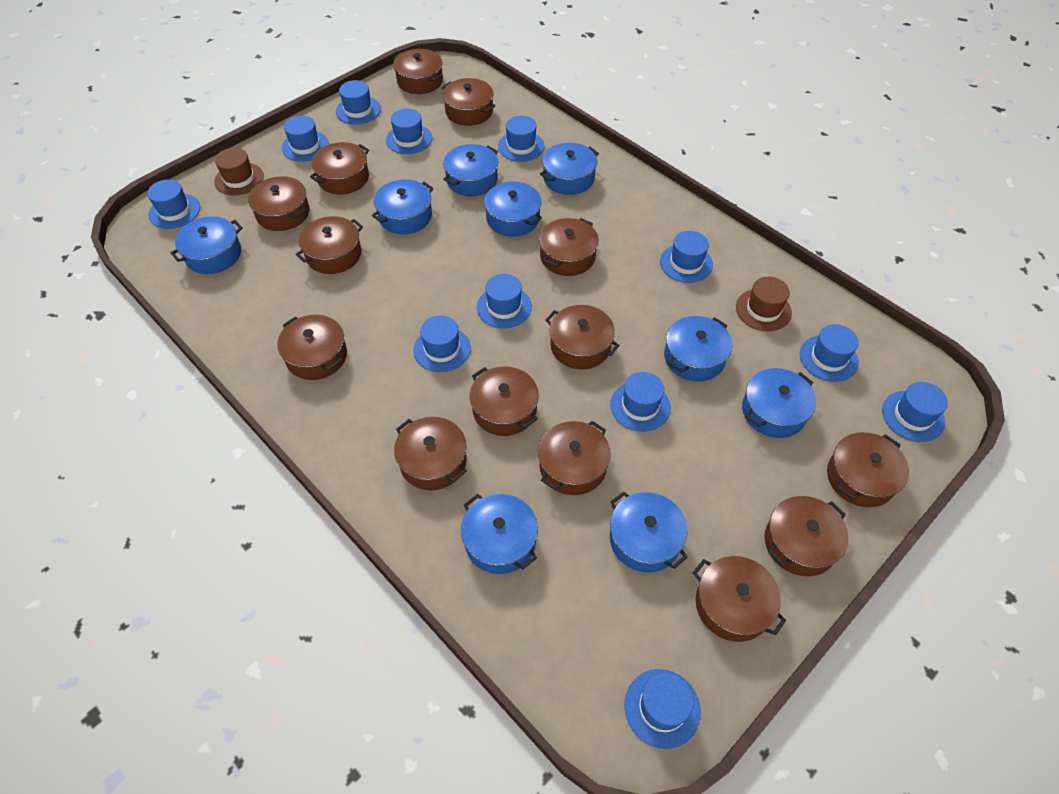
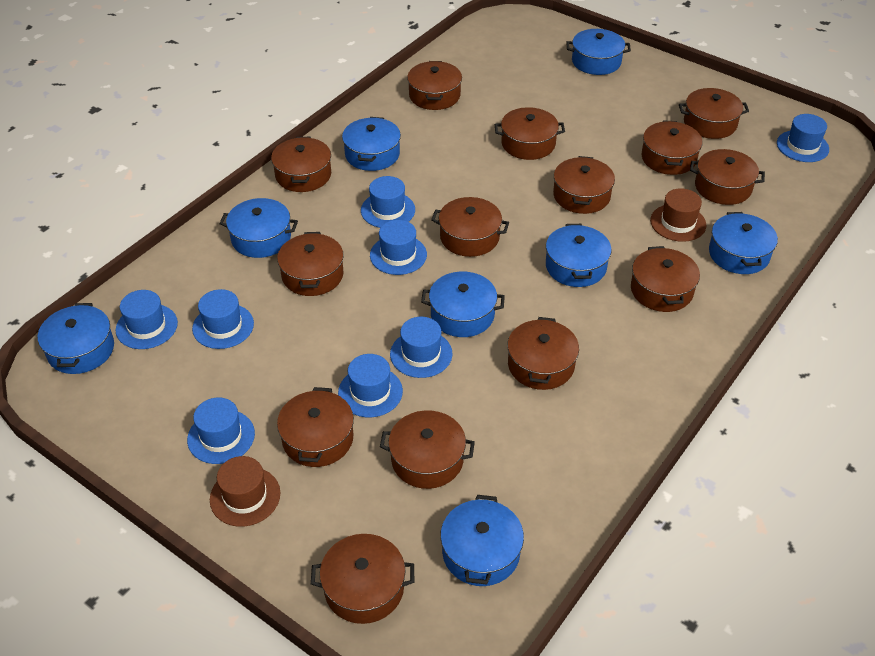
blue hat: 12 -> 8
blue pot: 9 -> 8

